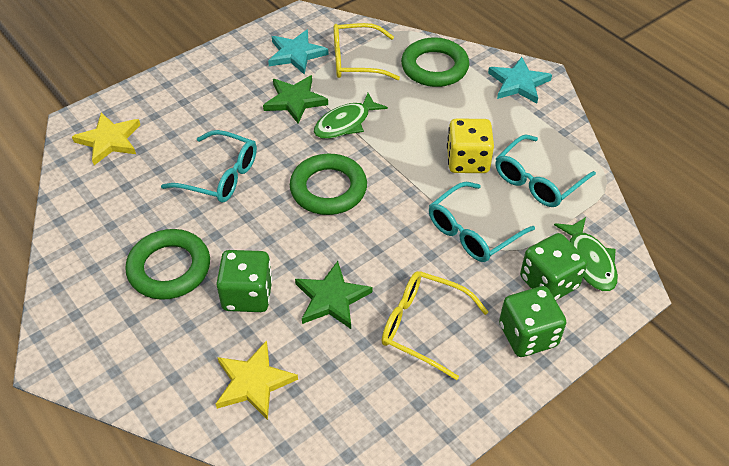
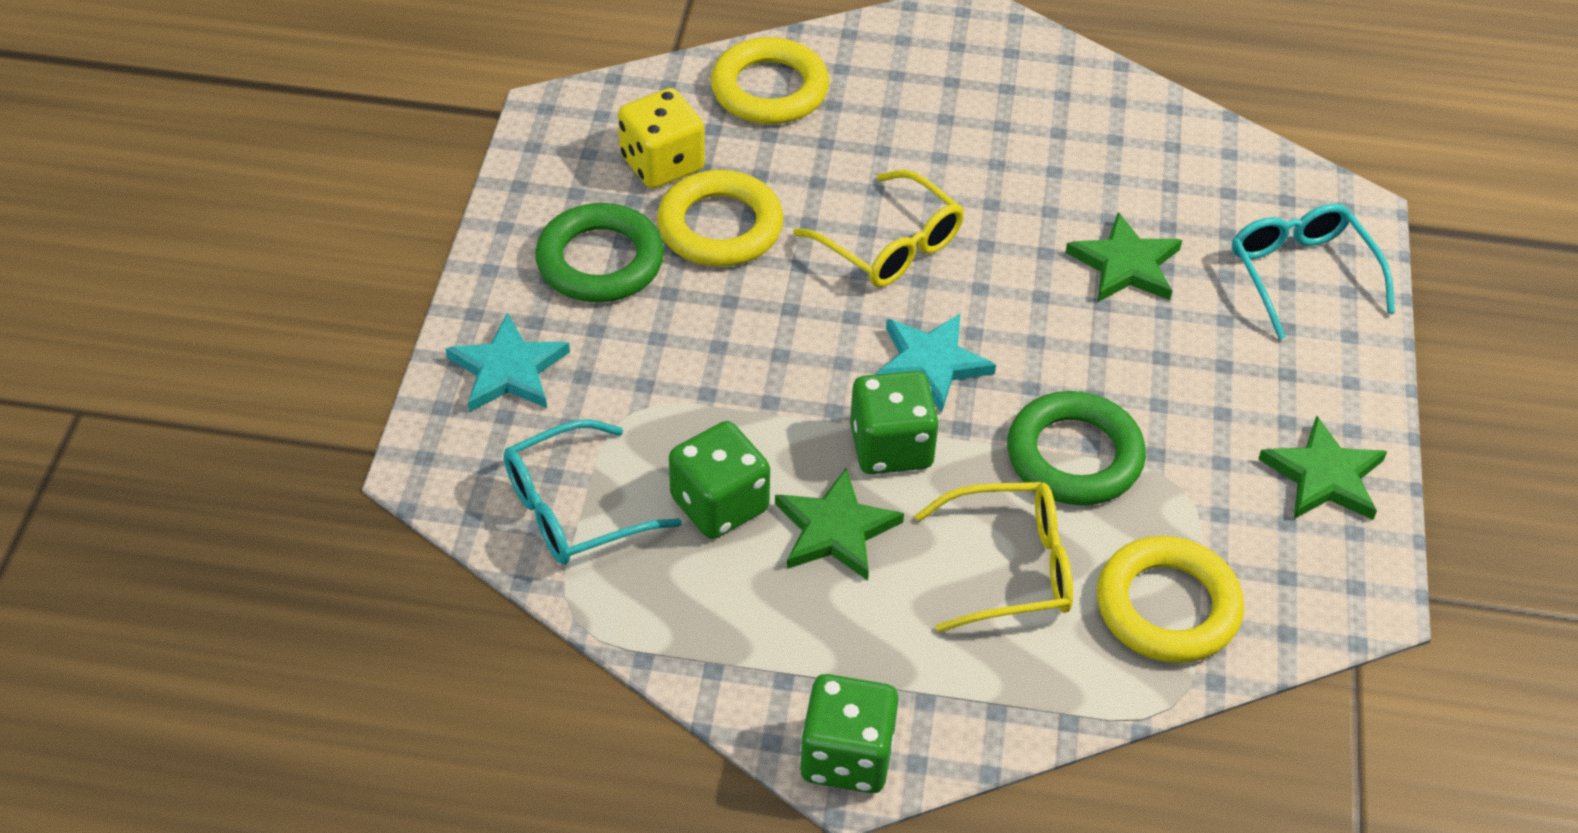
green fish: 2 -> 0
green ring: 3 -> 2
green star: 2 -> 3
turquoise glasses: 3 -> 2
yellow ring: 0 -> 3
yellow star: 2 -> 0

